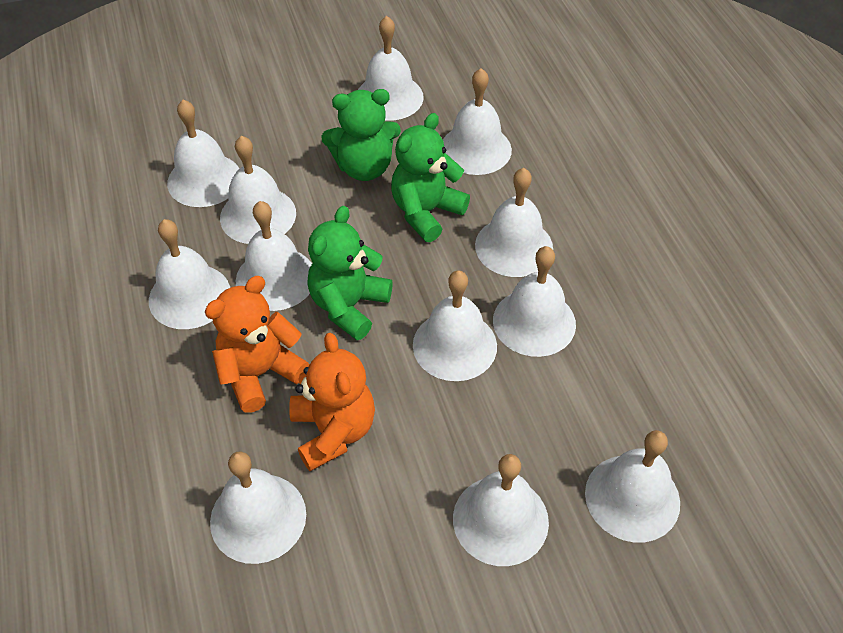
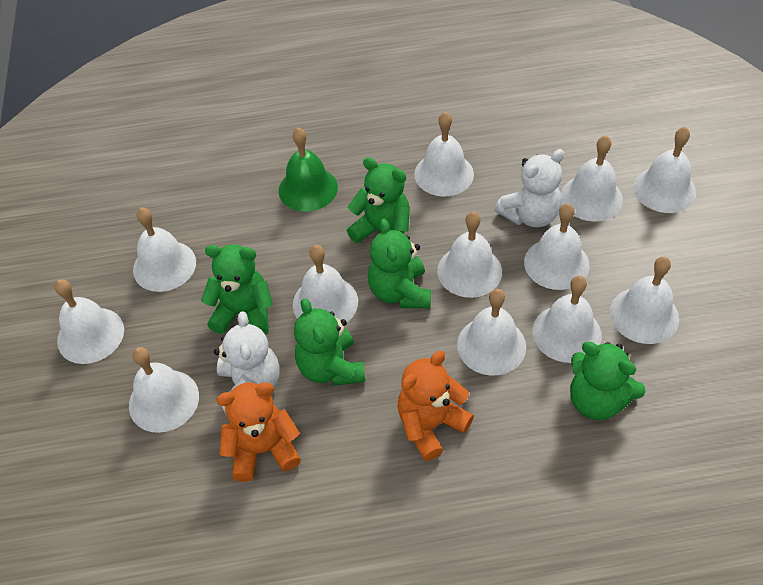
green bell: 0 -> 1
green teddy bear: 3 -> 5
white teddy bear: 0 -> 2

